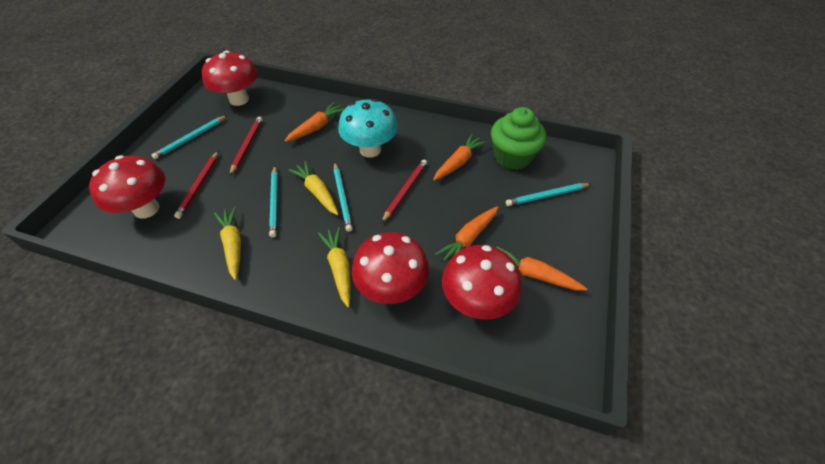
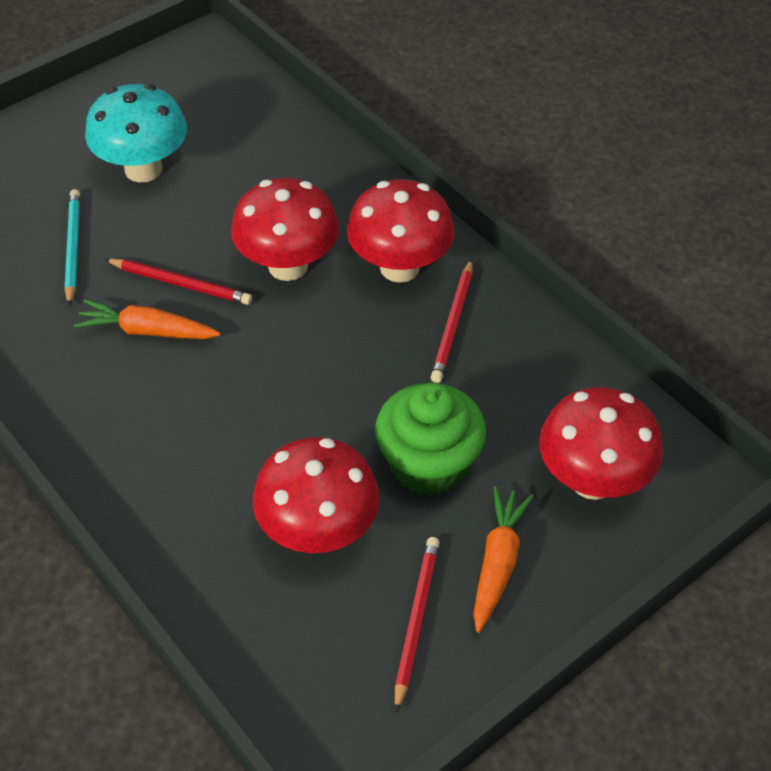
orange carrot: 4 -> 2
turquoise pencil: 4 -> 1
yellow carrot: 3 -> 0

